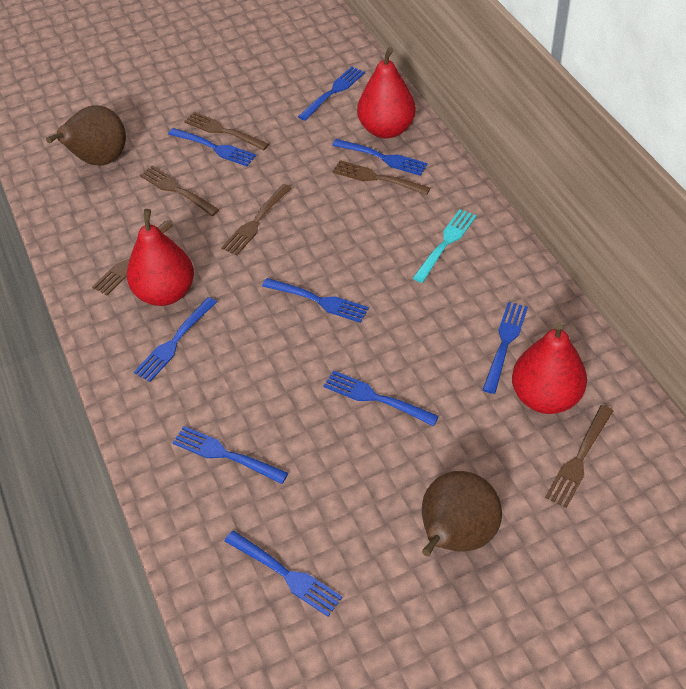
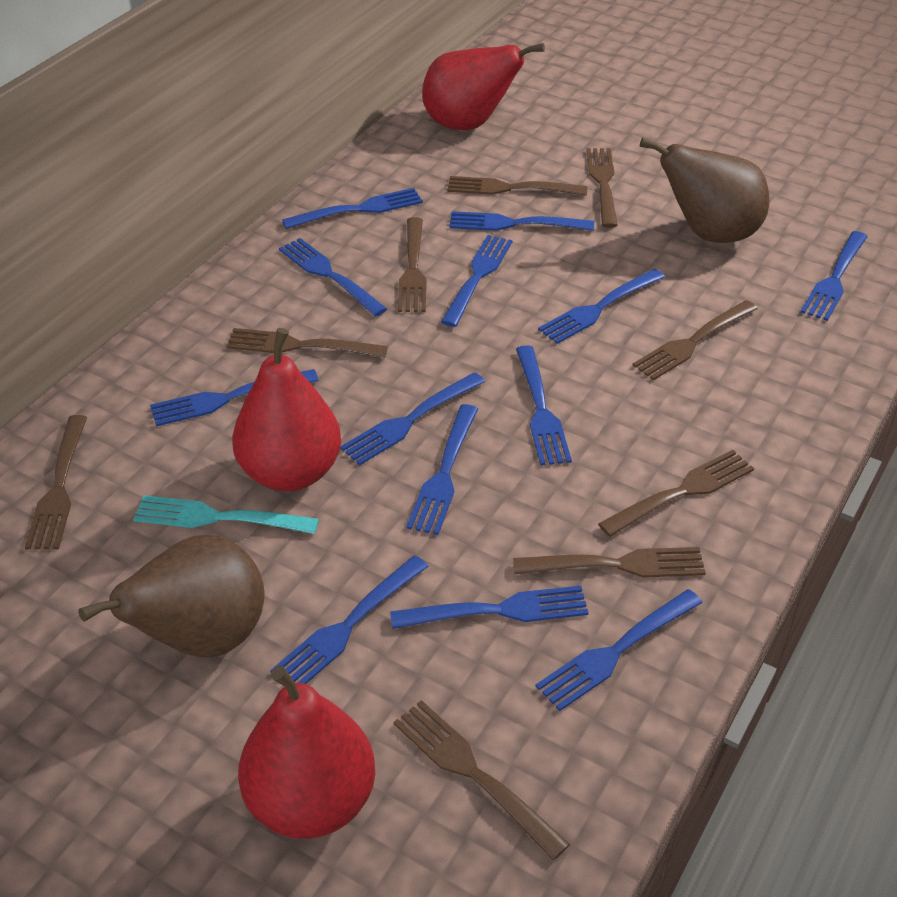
blue fork: 9 -> 13
brown fork: 6 -> 9

